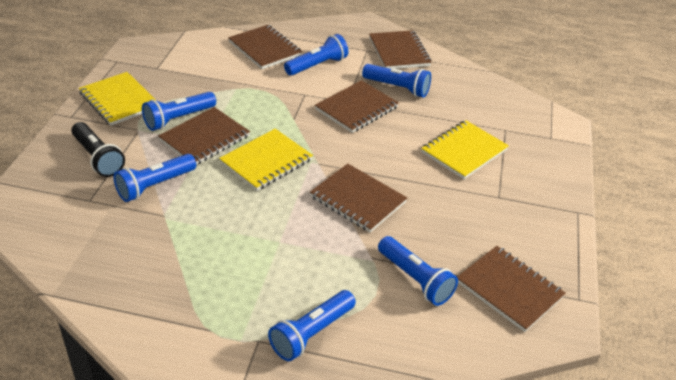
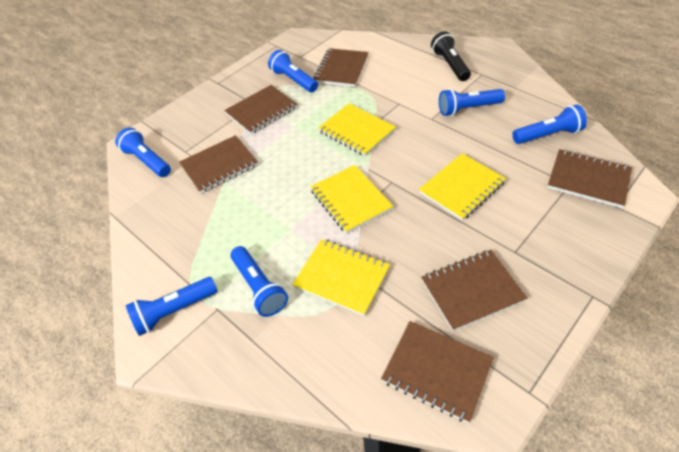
yellow notebook: 3 -> 4

